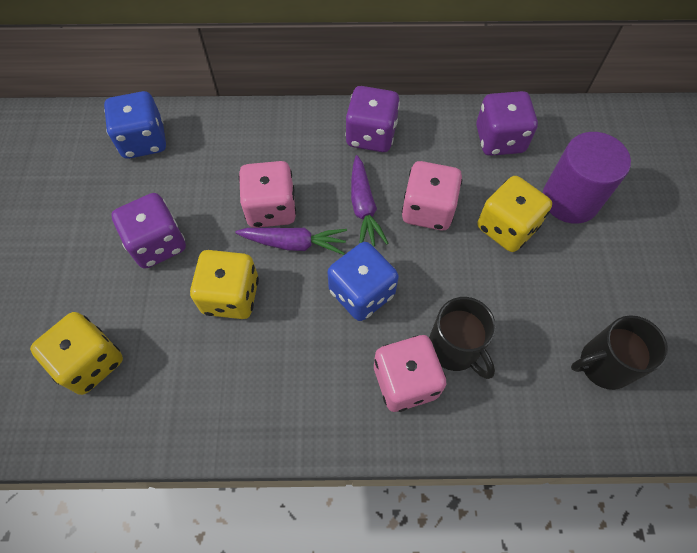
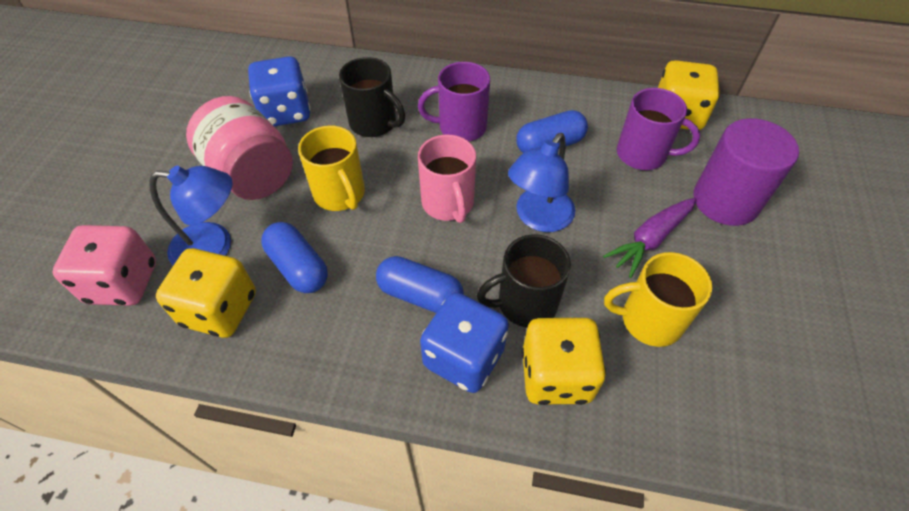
blue capsule: 0 -> 3
blue lamp: 0 -> 2
pink dice: 3 -> 1
pink jar: 0 -> 1
pink mug: 0 -> 1
purple carrot: 2 -> 1
purple dice: 3 -> 0
purple mug: 0 -> 2
yellow mug: 0 -> 2

